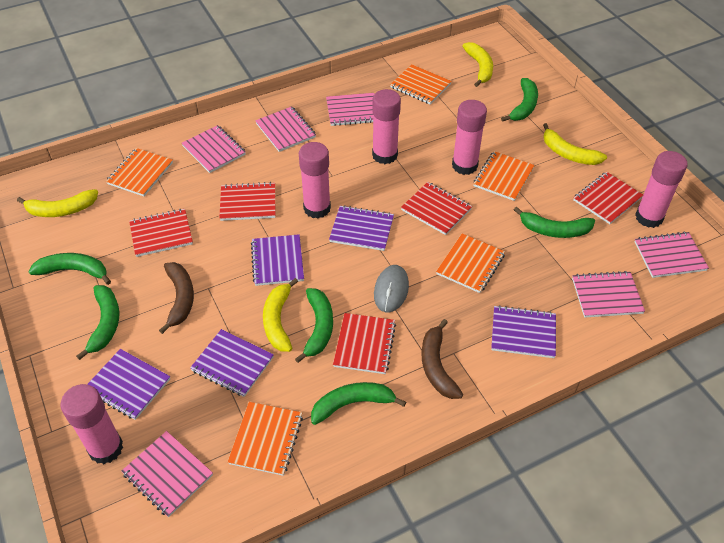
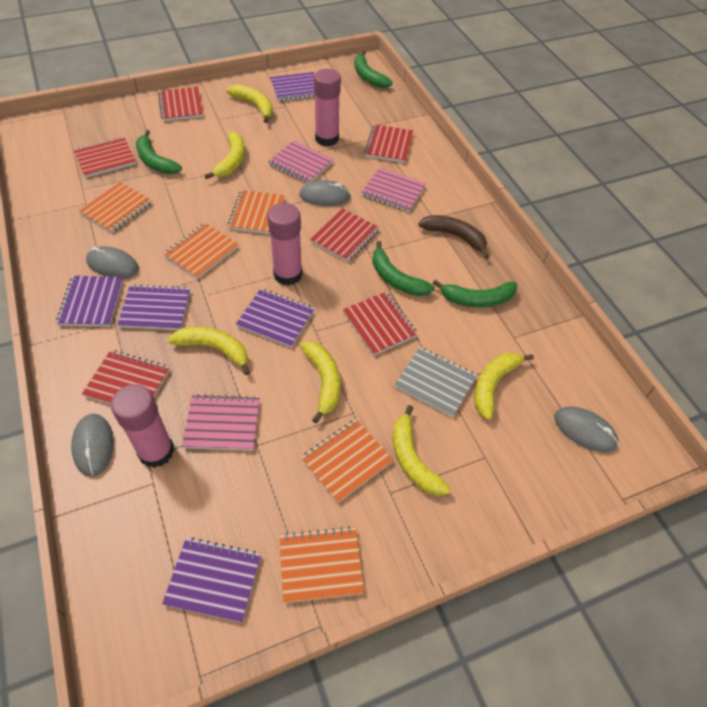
brown banana: 2 -> 1
green banana: 6 -> 4
grey mouse: 1 -> 4
grey notebook: 0 -> 1
pink glue stick: 5 -> 3
pink notebook: 6 -> 3
red notebook: 5 -> 6
yellow banana: 4 -> 6

